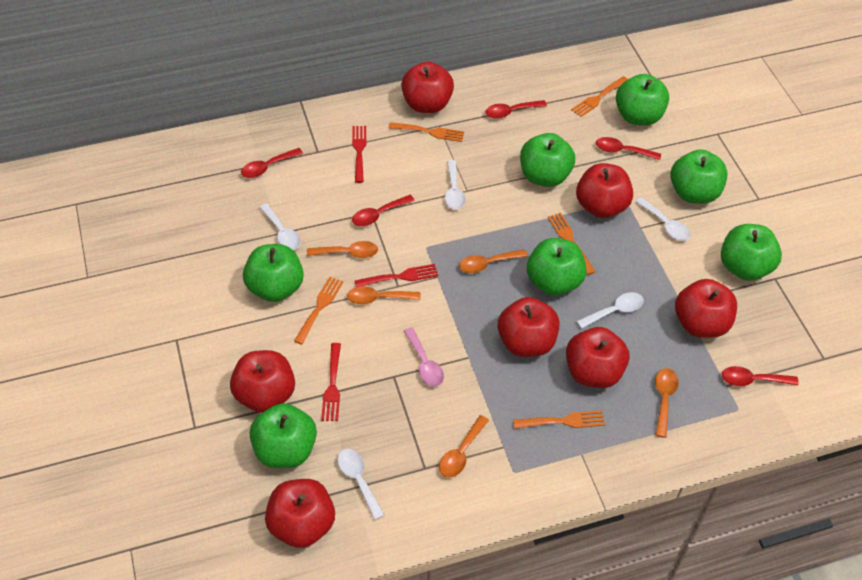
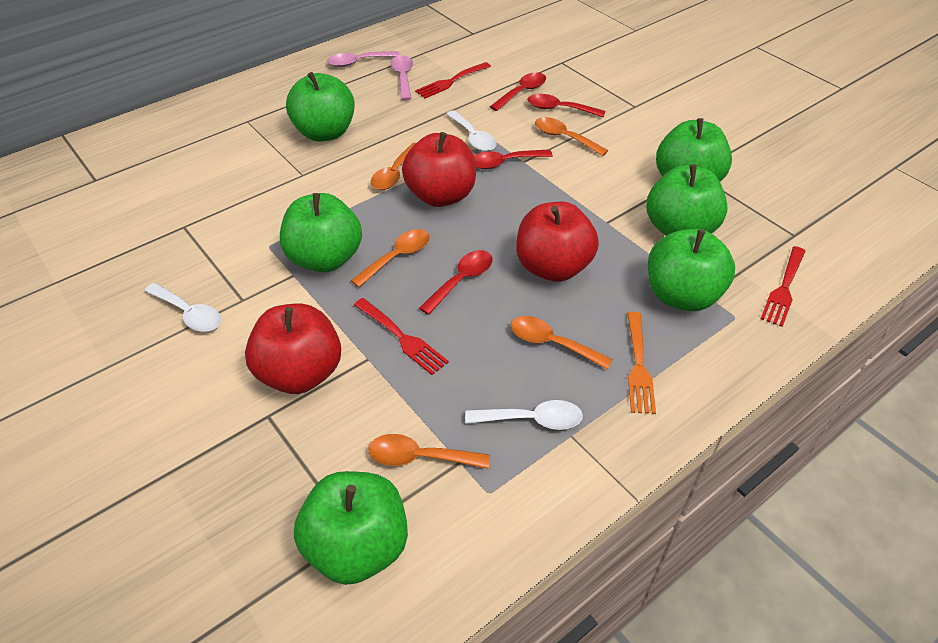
green apple: 7 -> 6
orange fork: 5 -> 1
pink spoon: 1 -> 2
red apple: 7 -> 3
red spoon: 5 -> 4
white spoon: 5 -> 3

